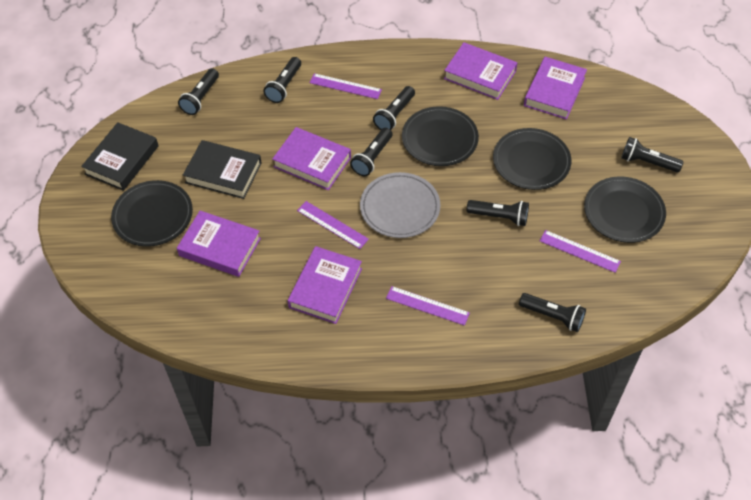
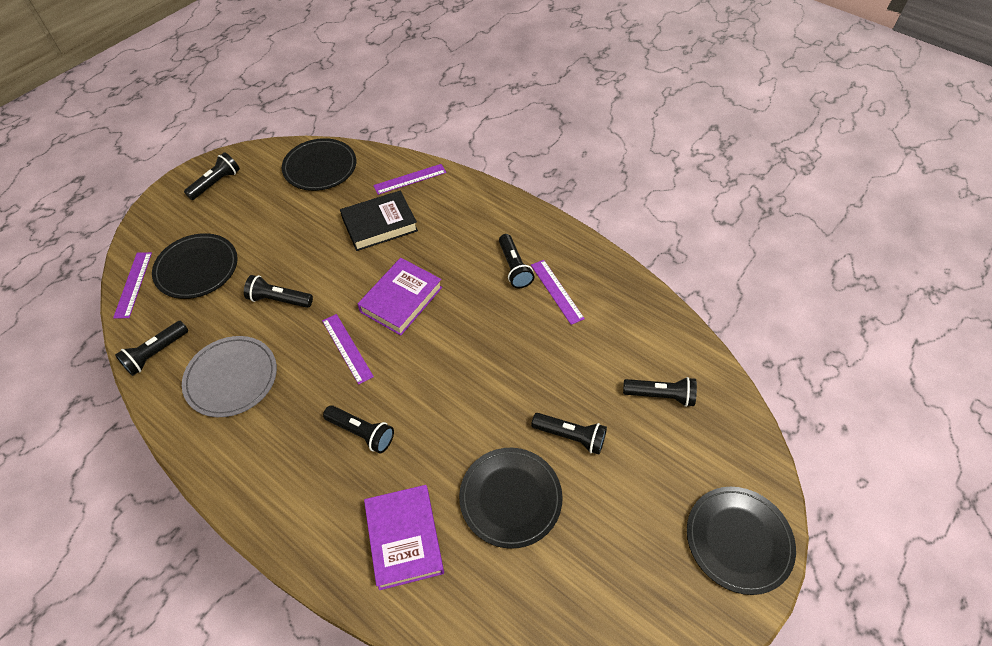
black book: 2 -> 1
purple book: 5 -> 2

